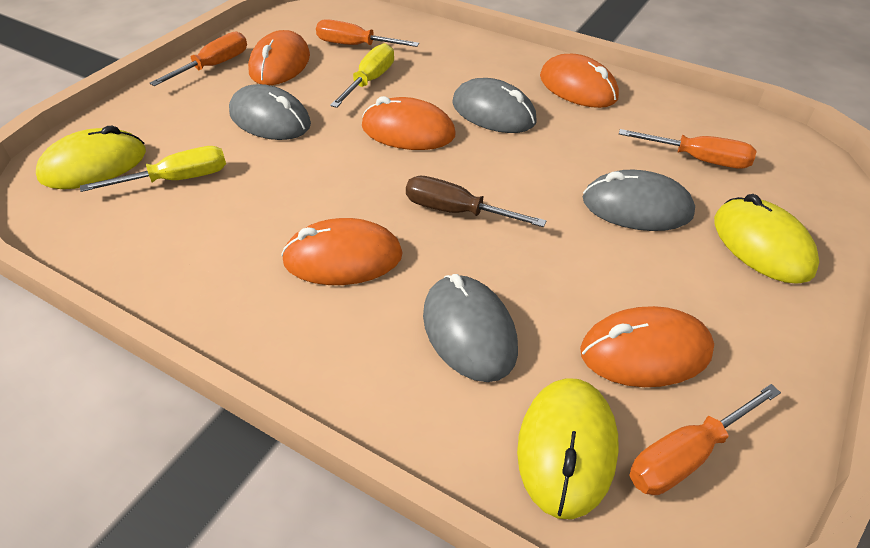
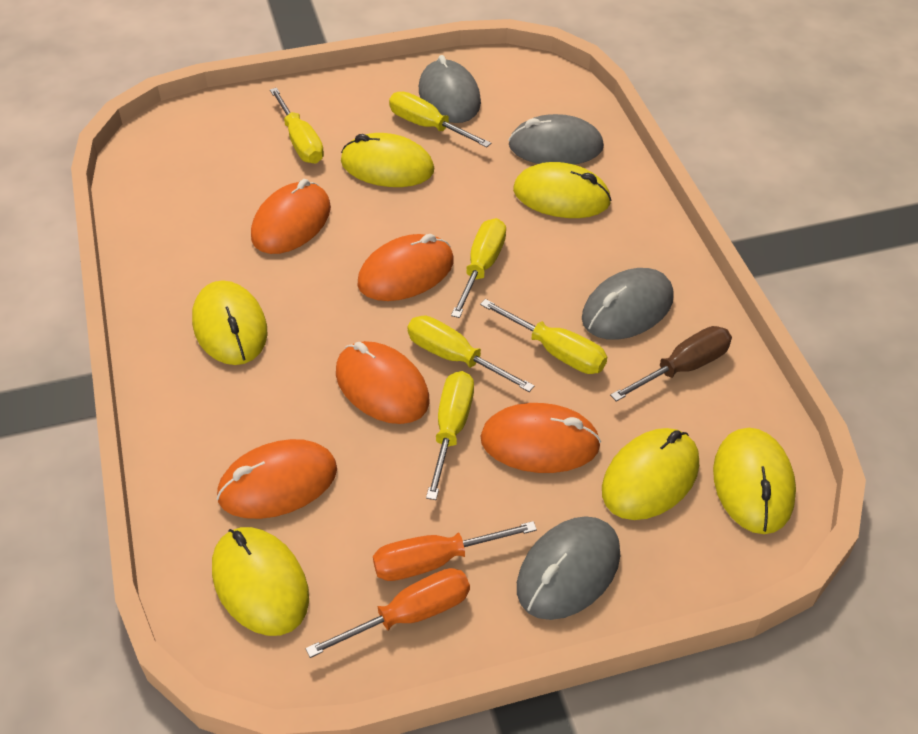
orange screwdriver: 4 -> 2
yellow mouse: 3 -> 6
yellow screwdriver: 2 -> 6

